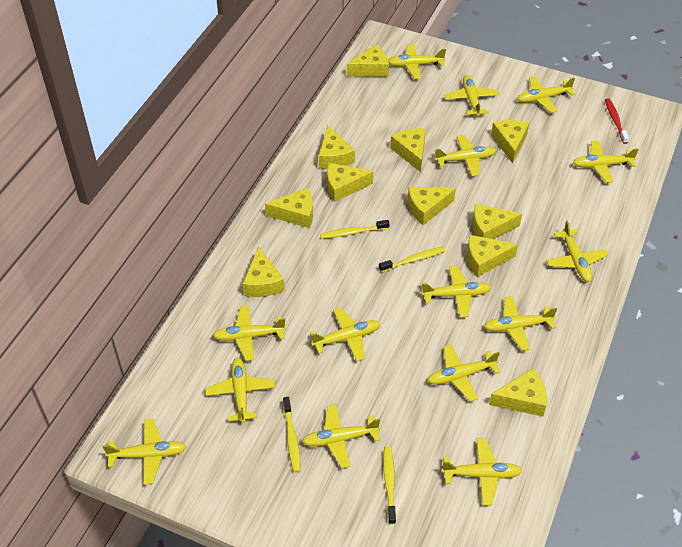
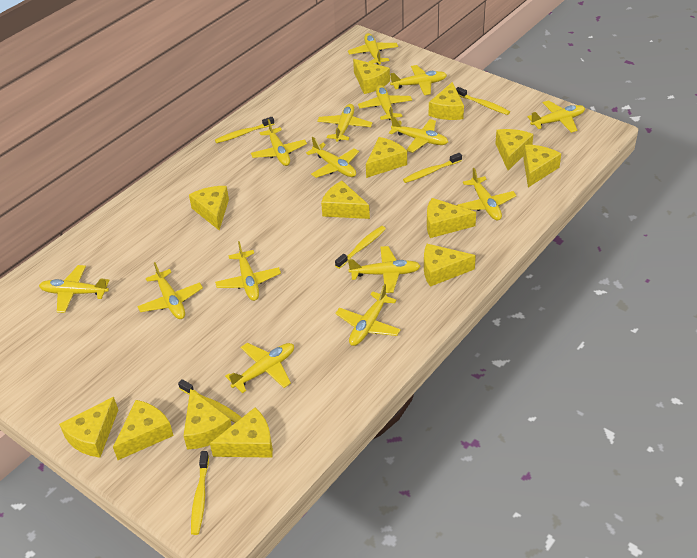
red toothbrush: 1 -> 0
yellow cheese: 11 -> 13
yellow toothbrush: 4 -> 6

